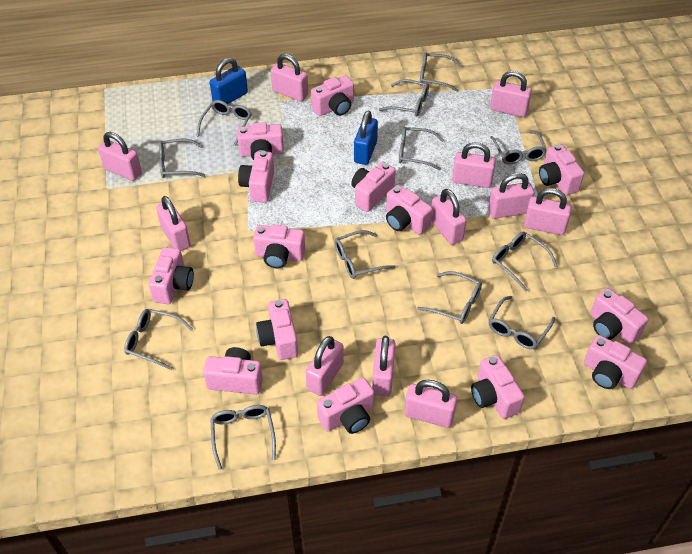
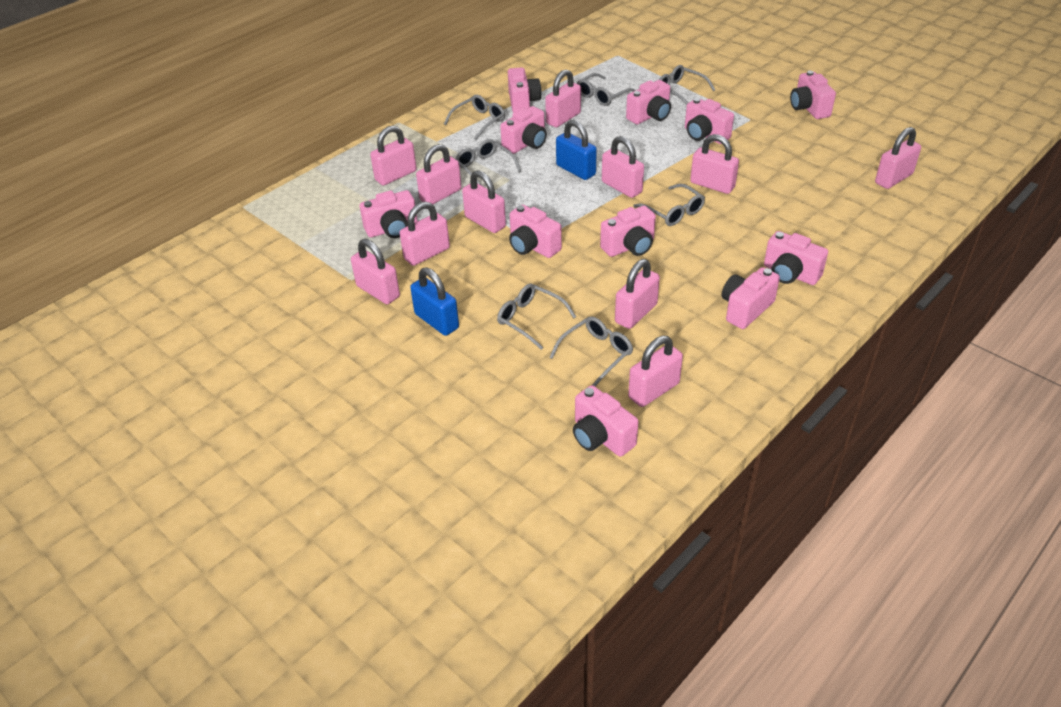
grey glasses: 12 -> 7
pink camera: 14 -> 11

